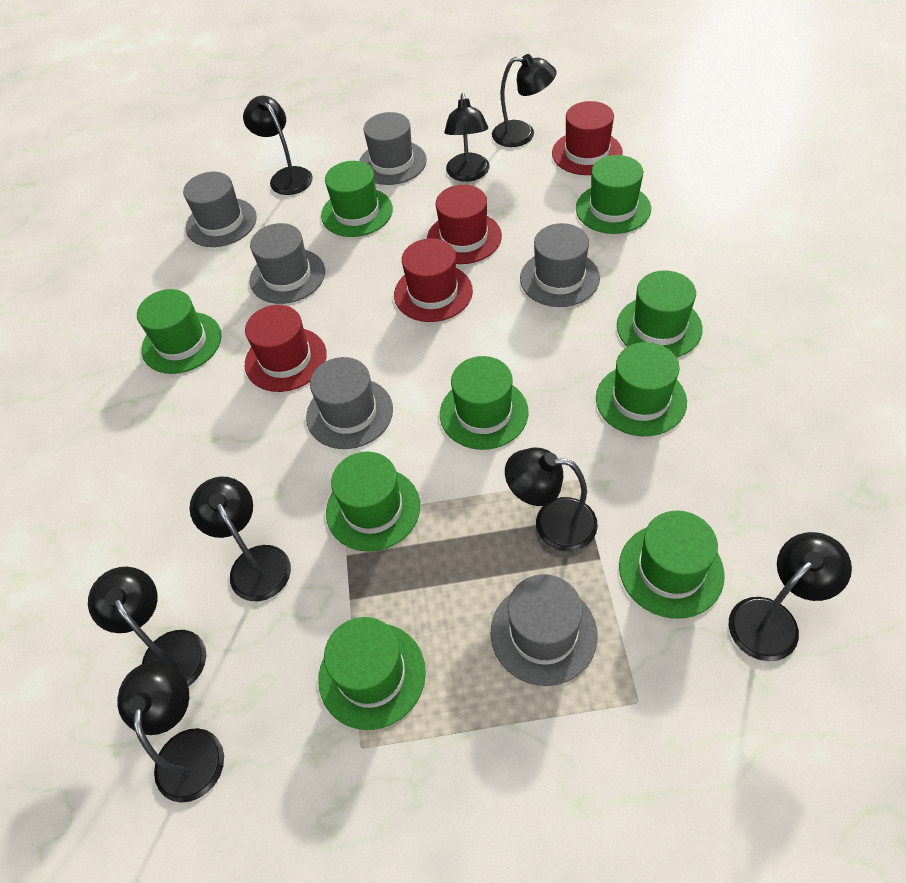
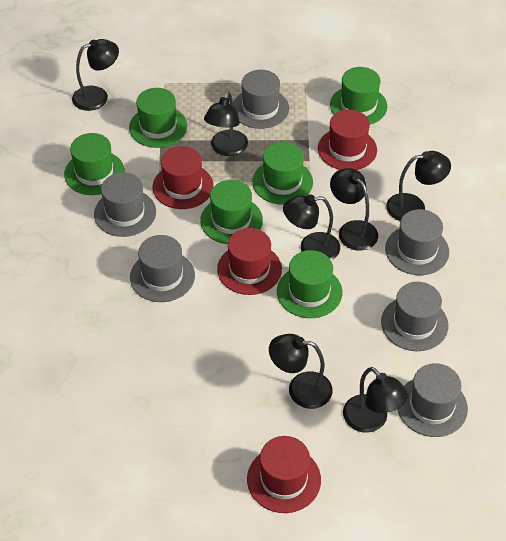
black lamp: 8 -> 7
green hat: 9 -> 6

